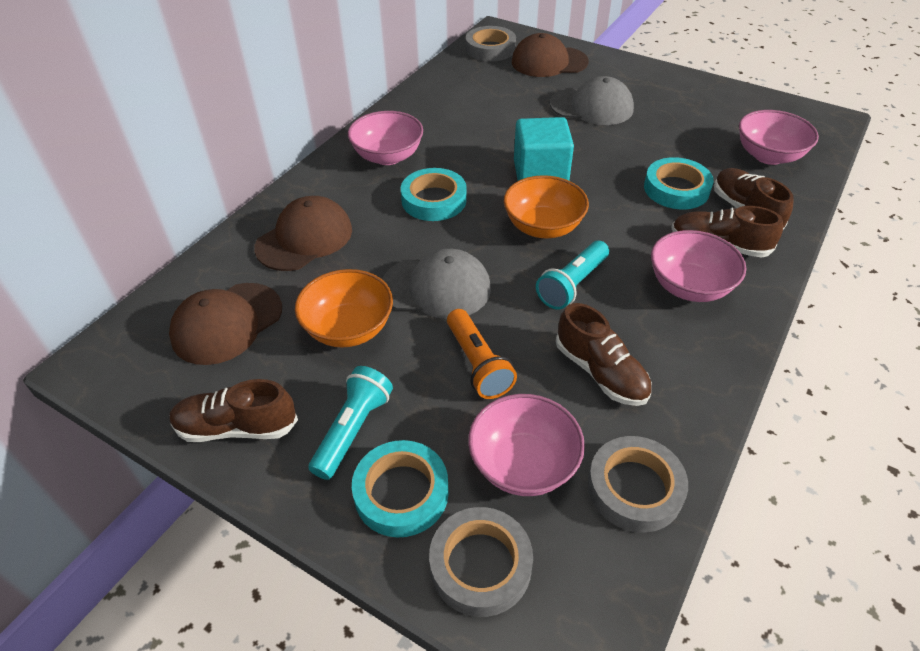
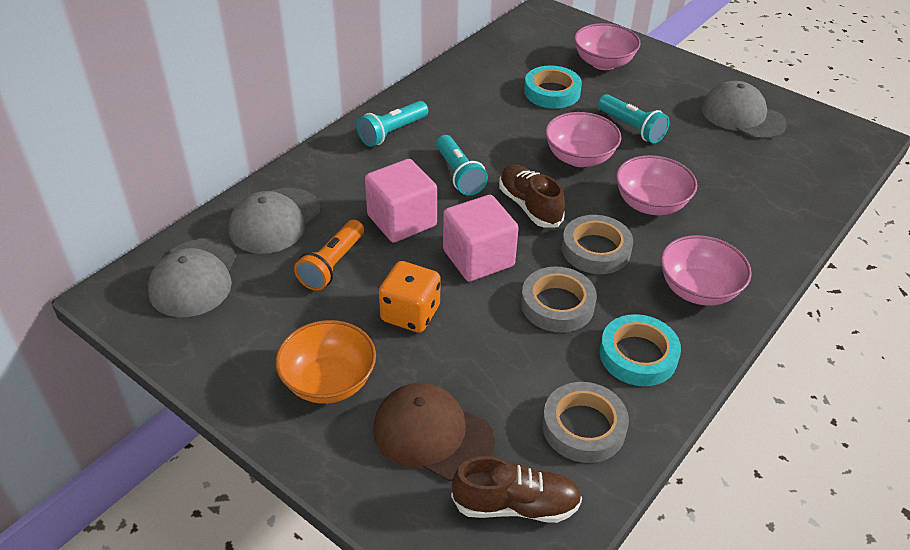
brown cap: 3 -> 1
brown shoe: 4 -> 2
grey cap: 2 -> 3
orange bowl: 2 -> 1
orange dice: 0 -> 1
pink cube: 0 -> 2
turquoise cube: 1 -> 0
turquoise flashlight: 2 -> 3
turquoise tape: 3 -> 2

